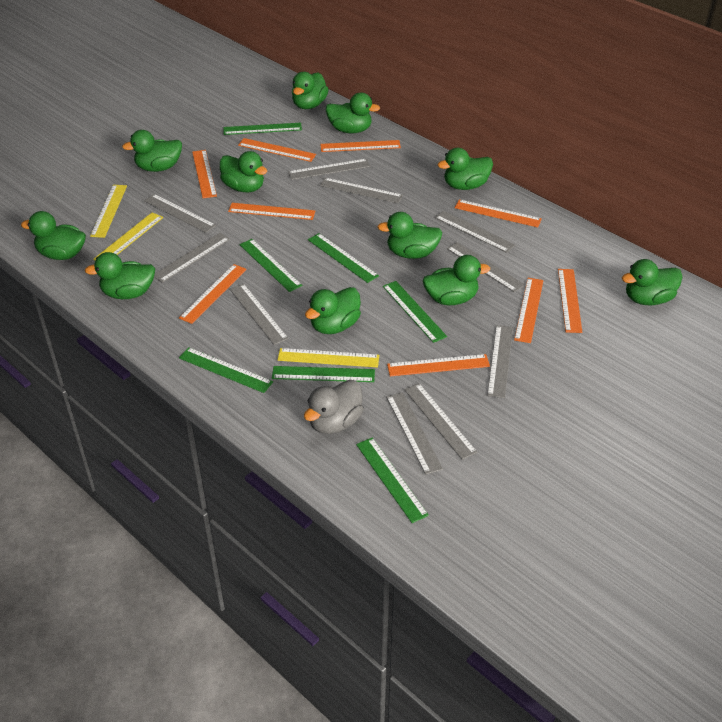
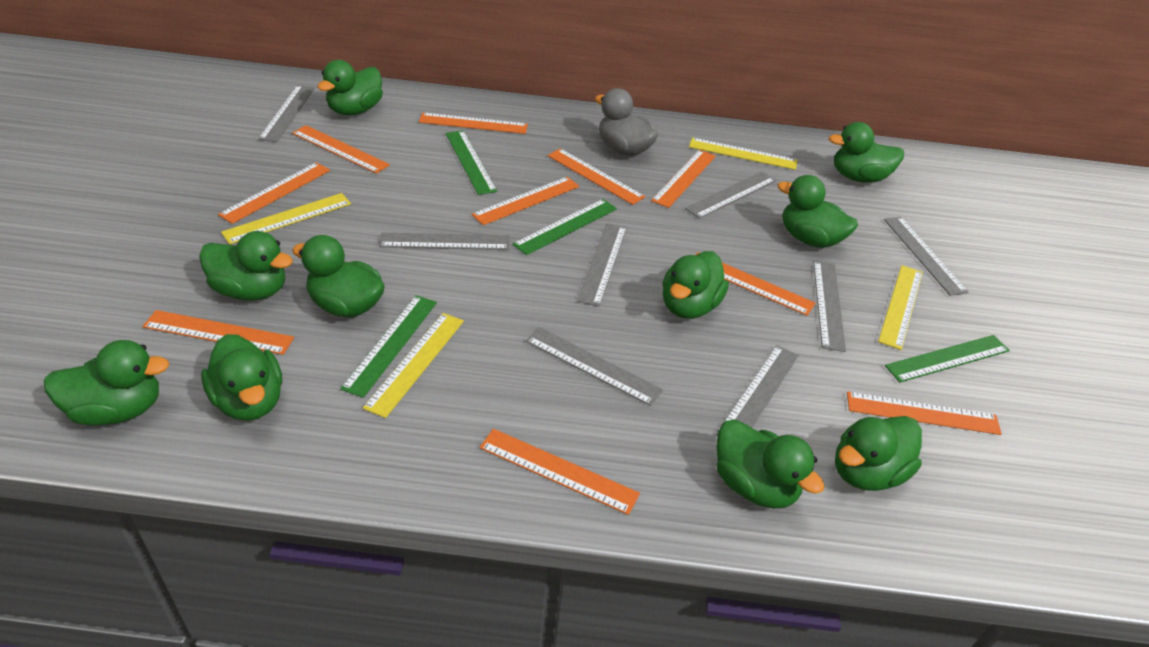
green duck: 11 -> 10
green ruler: 7 -> 4
grey ruler: 10 -> 8
orange ruler: 9 -> 10
yellow ruler: 3 -> 4

